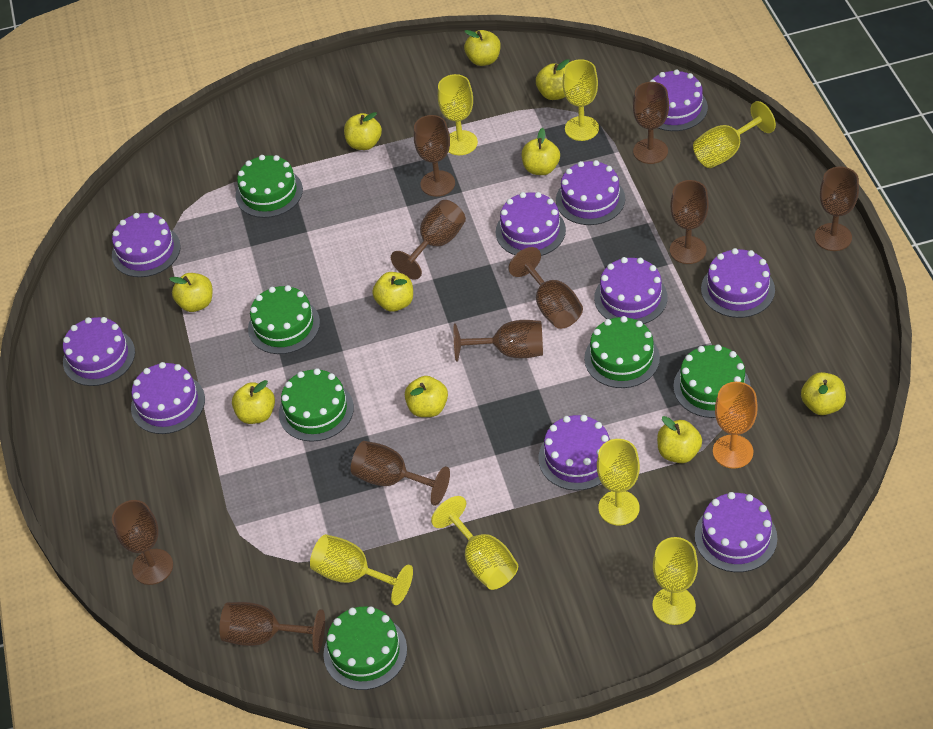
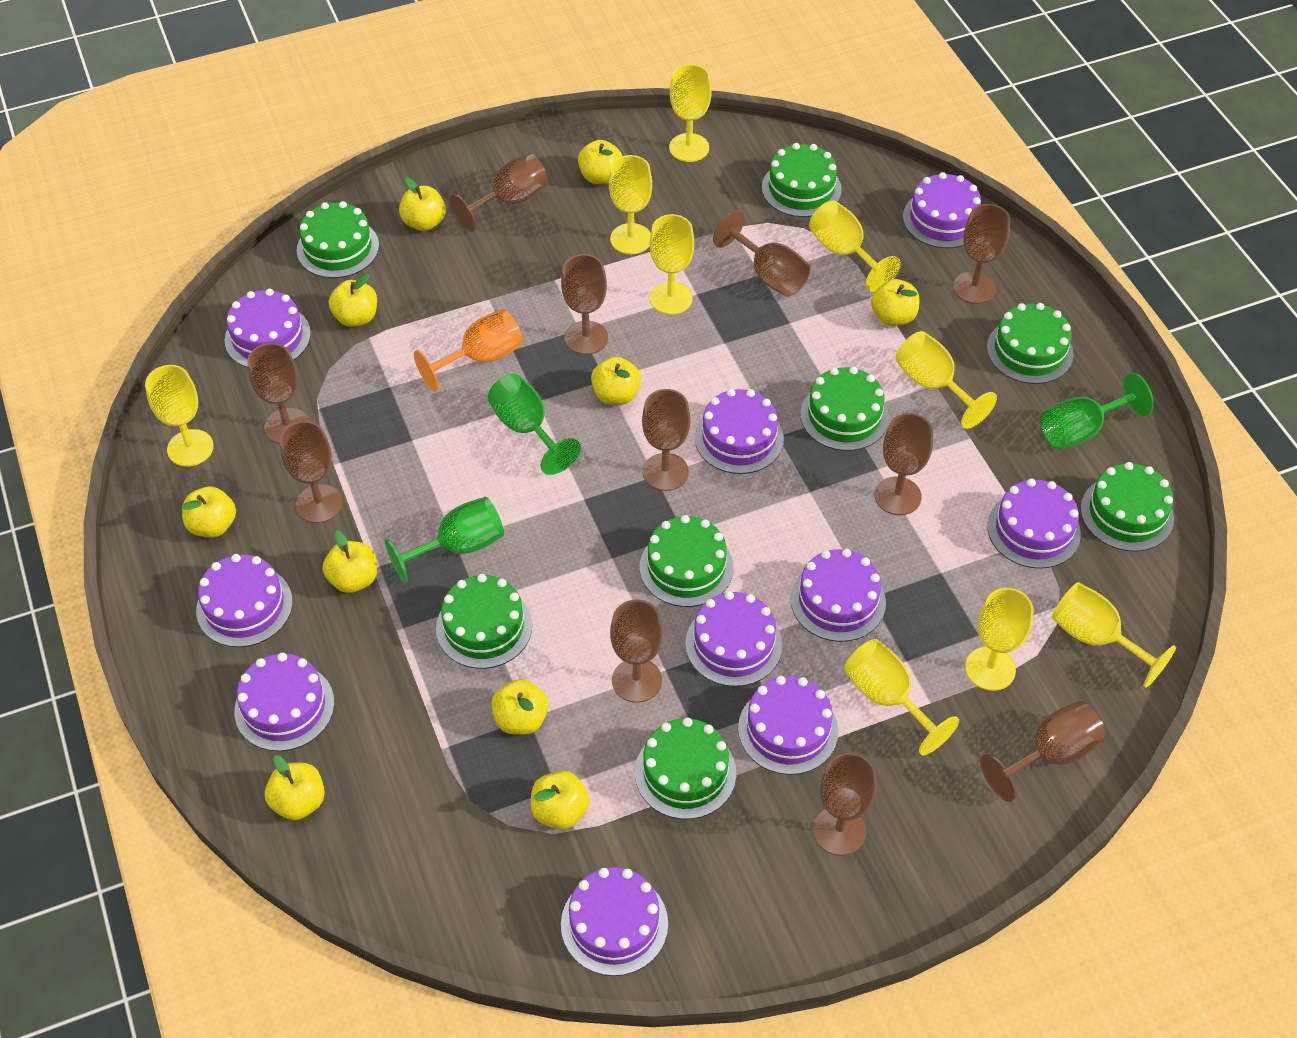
brown goblet: 10 -> 11
green cake: 6 -> 8
green goblet: 0 -> 3
yellow goblet: 7 -> 9

